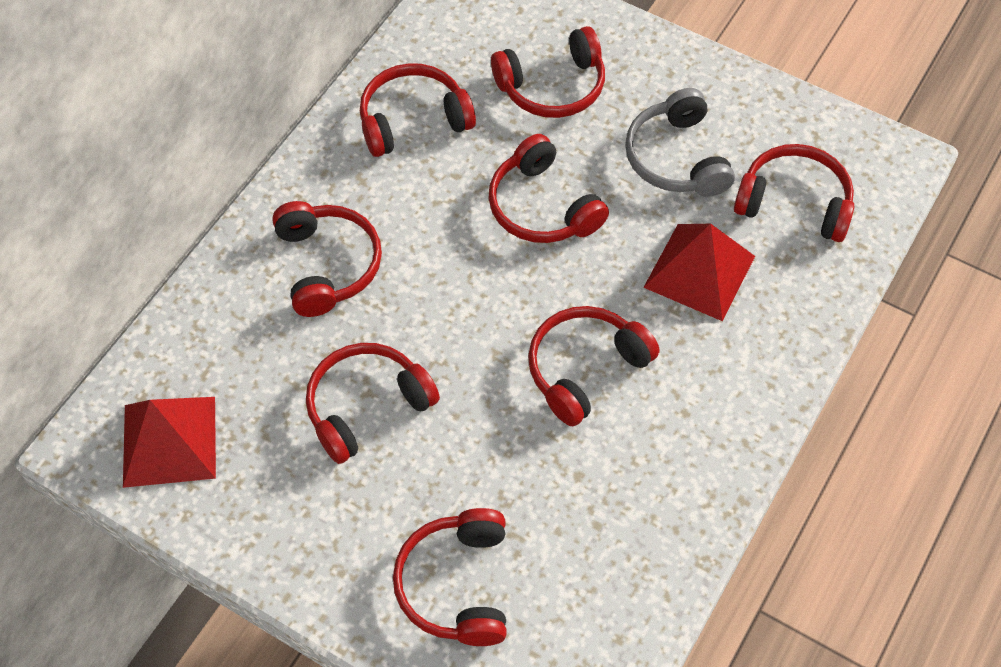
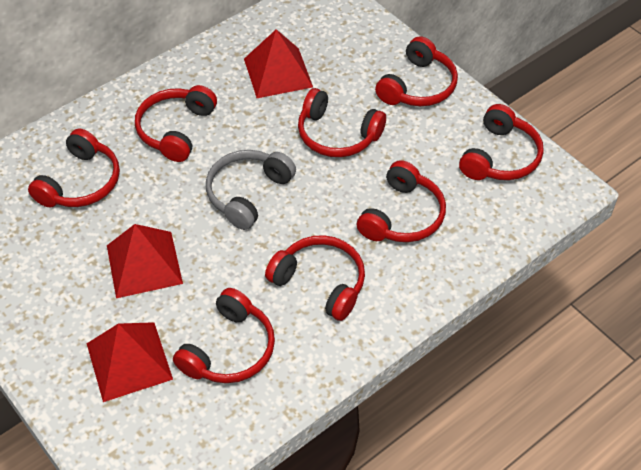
red pyramid: 2 -> 3

